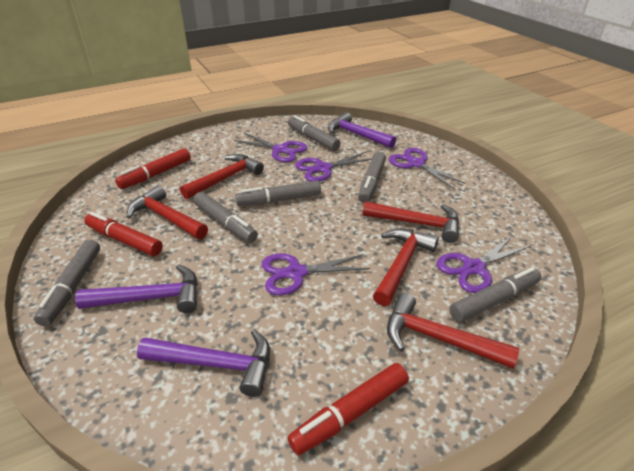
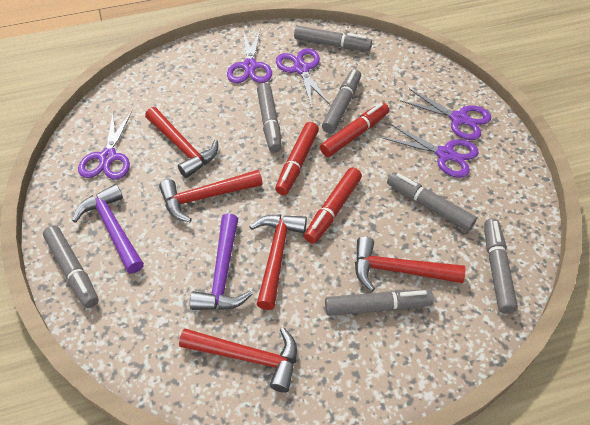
grey marker: 6 -> 7
purple hammer: 3 -> 2

